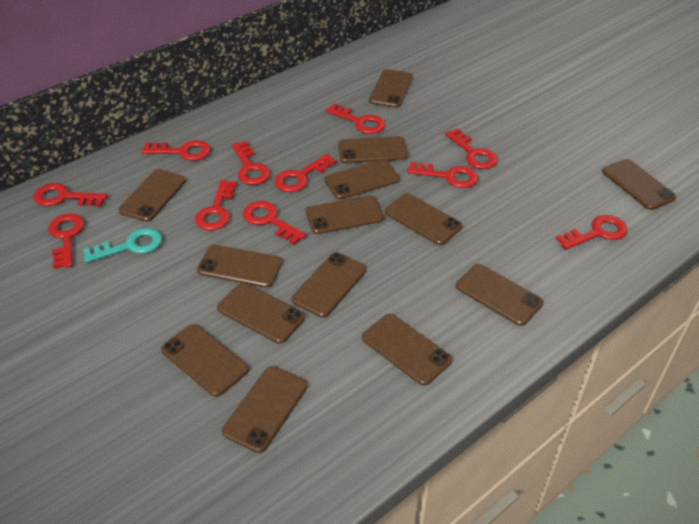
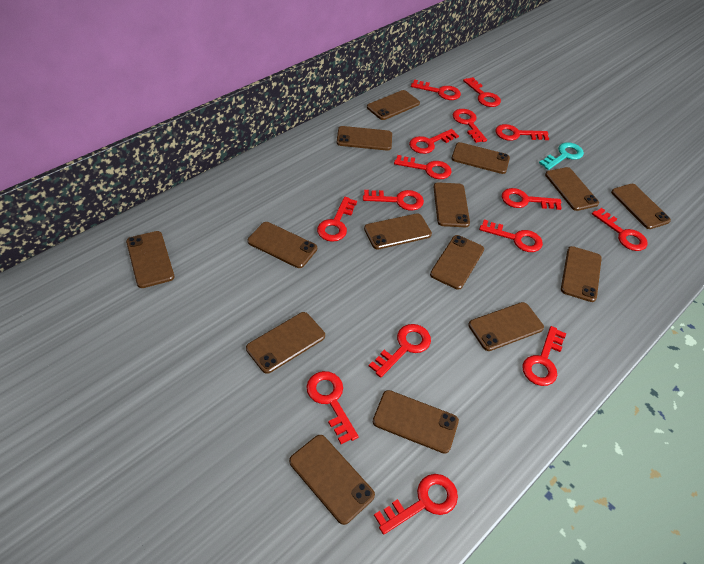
brown phone: 14 -> 15
red key: 11 -> 15

